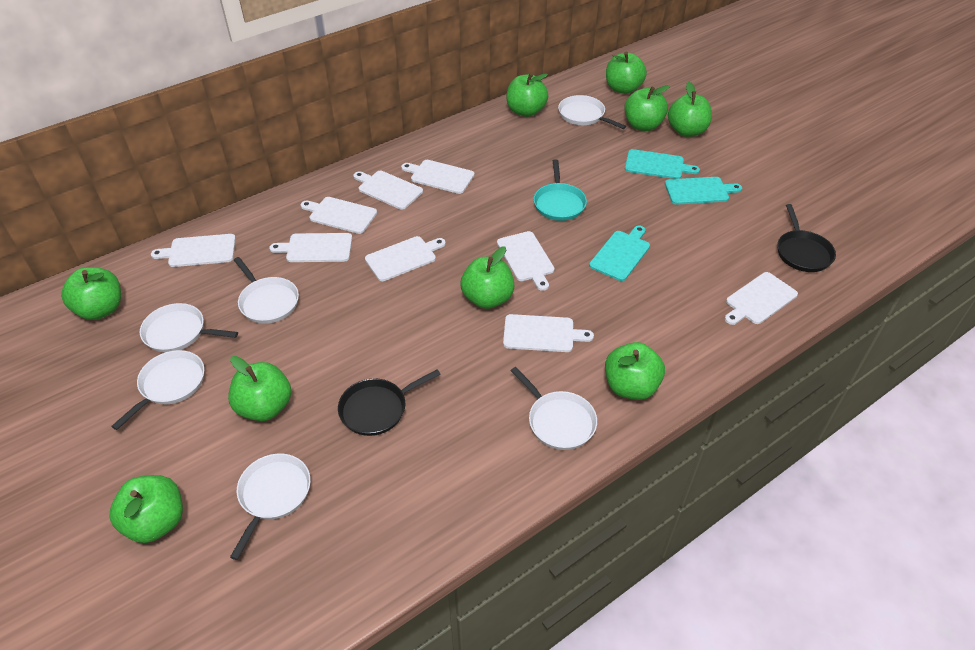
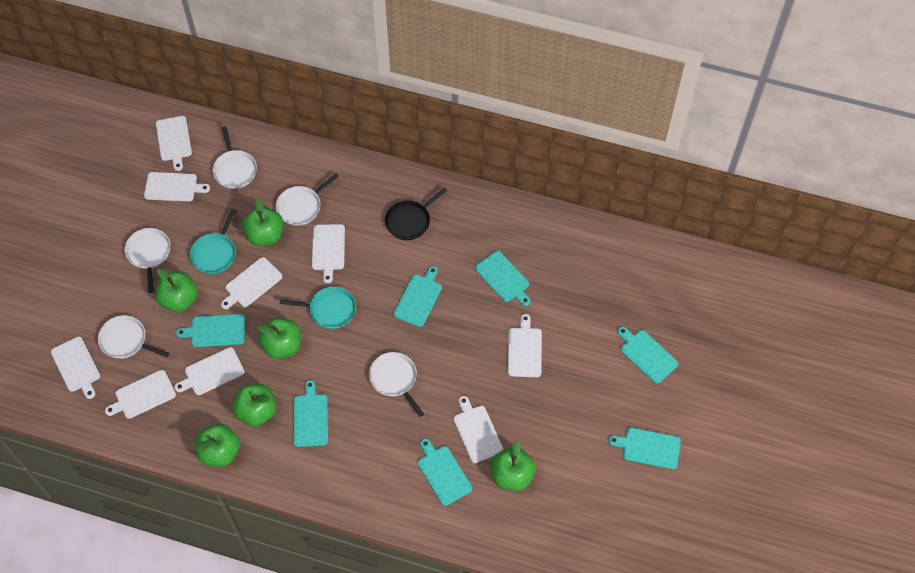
black pan: 2 -> 1
green apple: 9 -> 6
turquoise cutting board: 3 -> 7
turquoise pan: 1 -> 2
white pan: 6 -> 5

